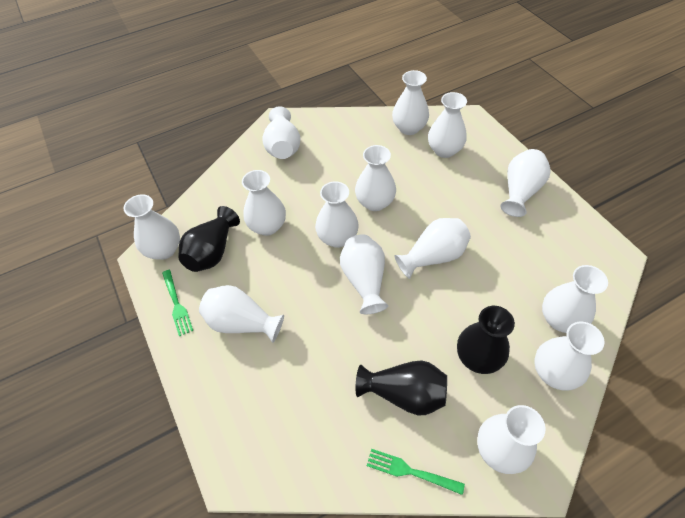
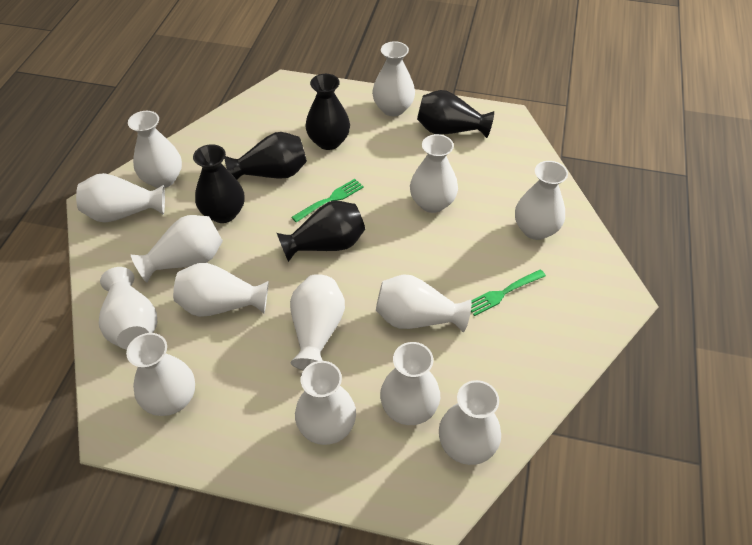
black vase: 3 -> 5

